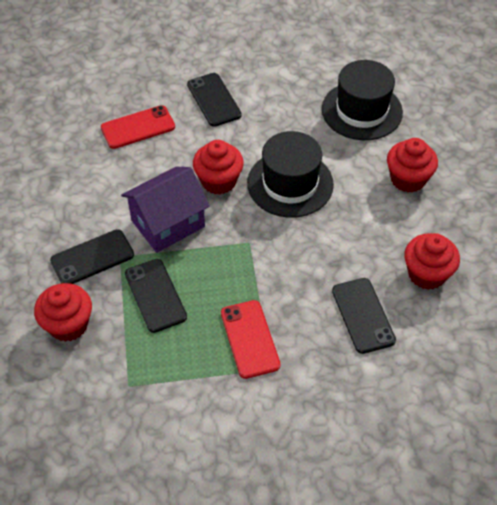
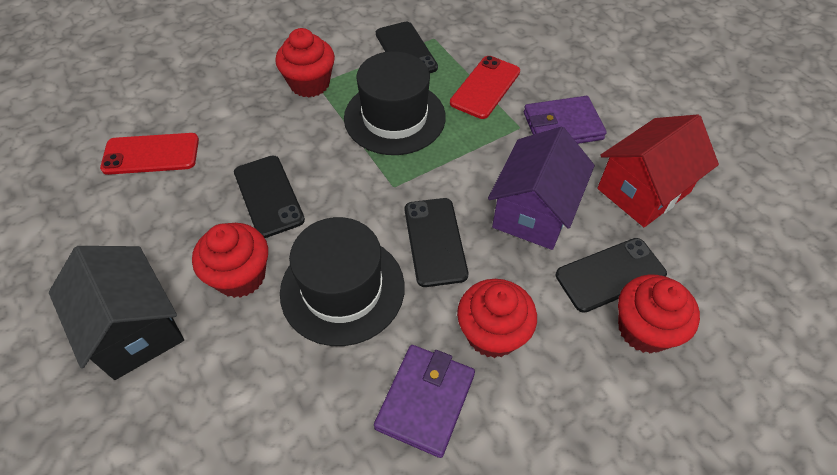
black house: 0 -> 1
purple wallet: 0 -> 2
red house: 0 -> 1

